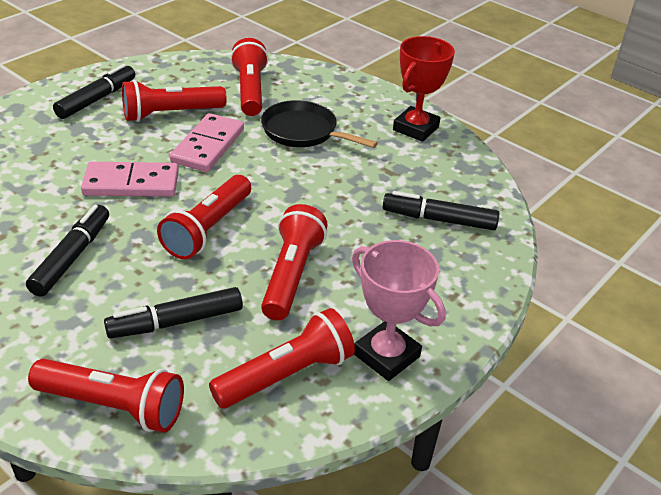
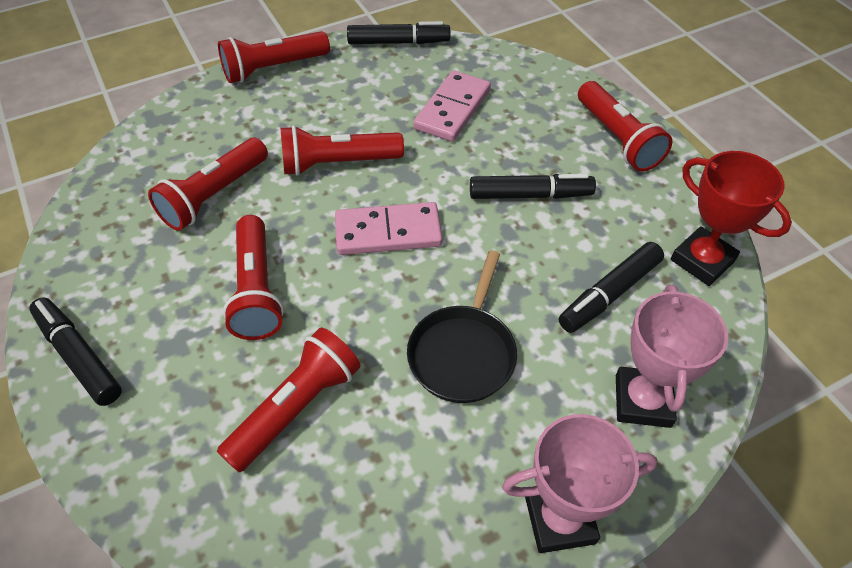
pink trophy: 1 -> 2

